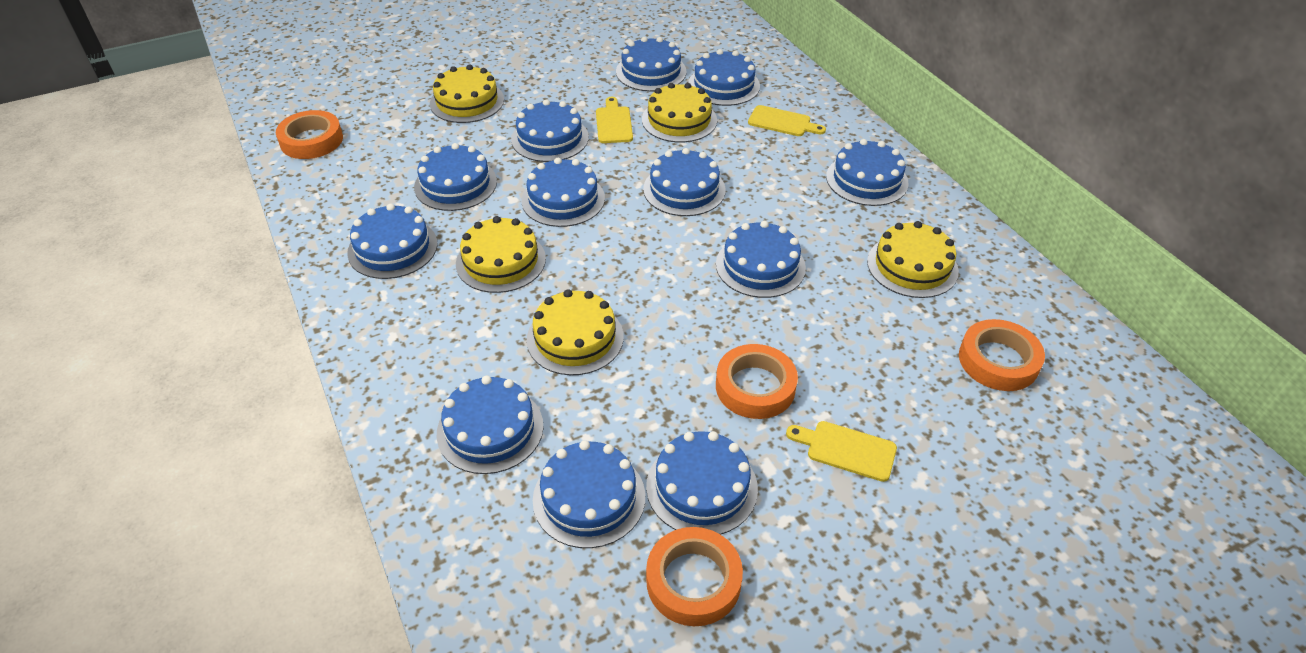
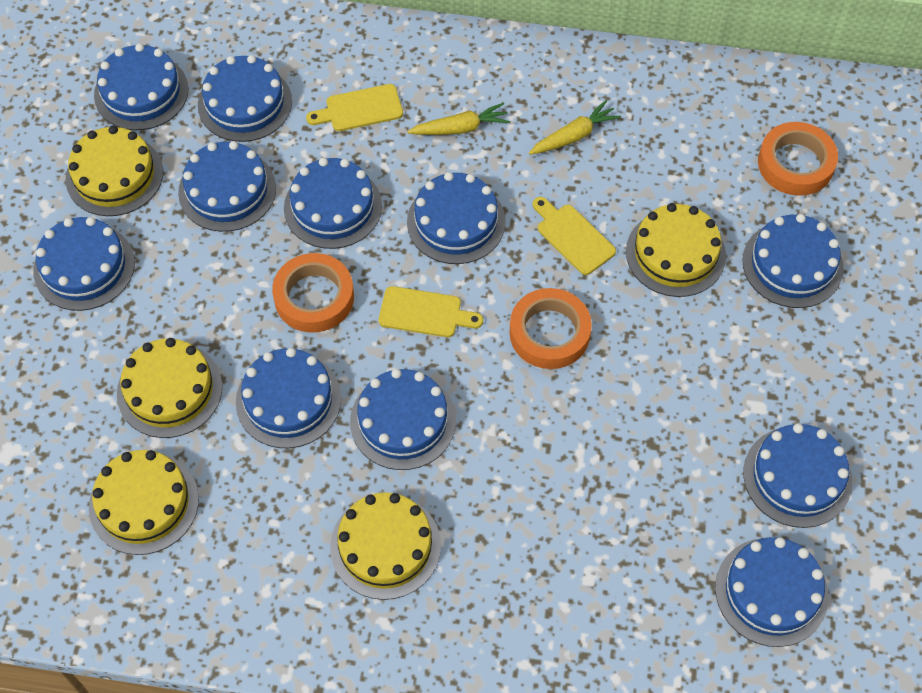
blue cake: 12 -> 11
orange tape: 4 -> 3
yellow carrot: 0 -> 2

